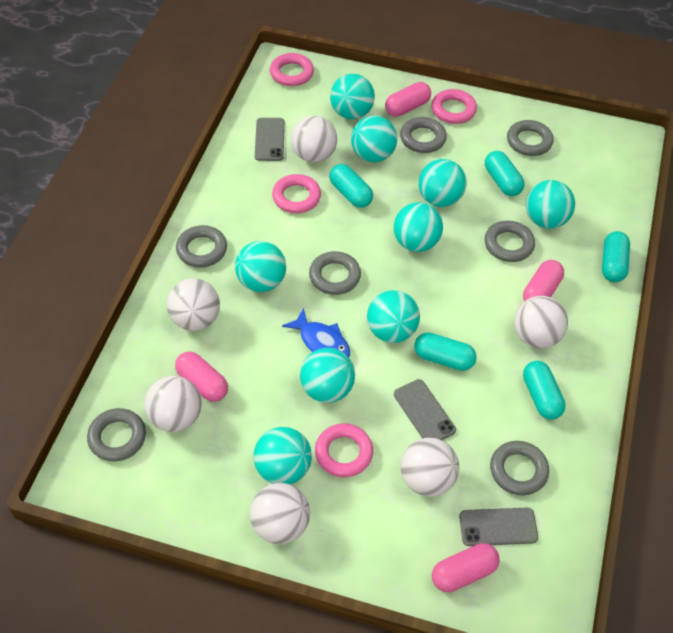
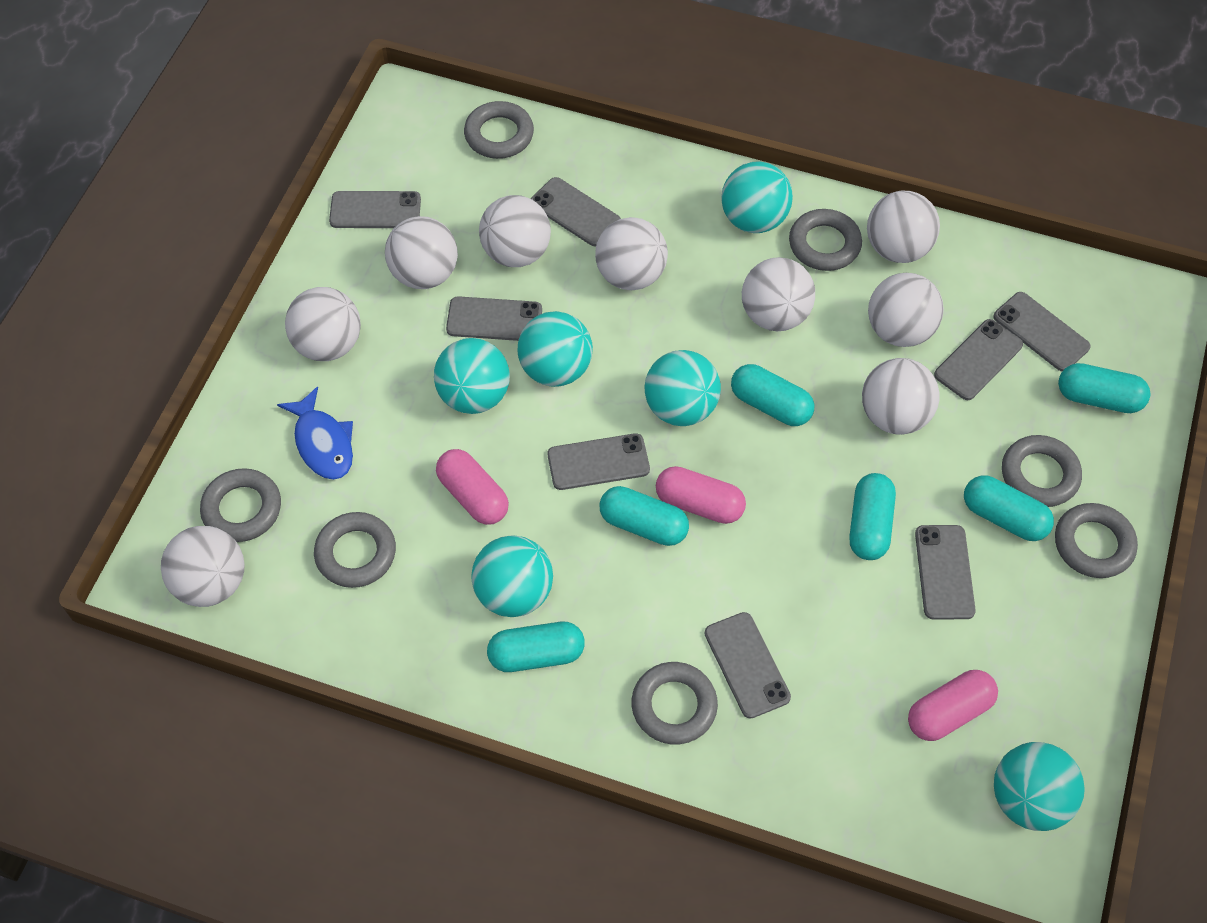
grey phone: 3 -> 8
pink capsule: 4 -> 3
pink ring: 4 -> 0
turquoise ball: 9 -> 6
turquoise capsule: 5 -> 6
white ball: 6 -> 9

